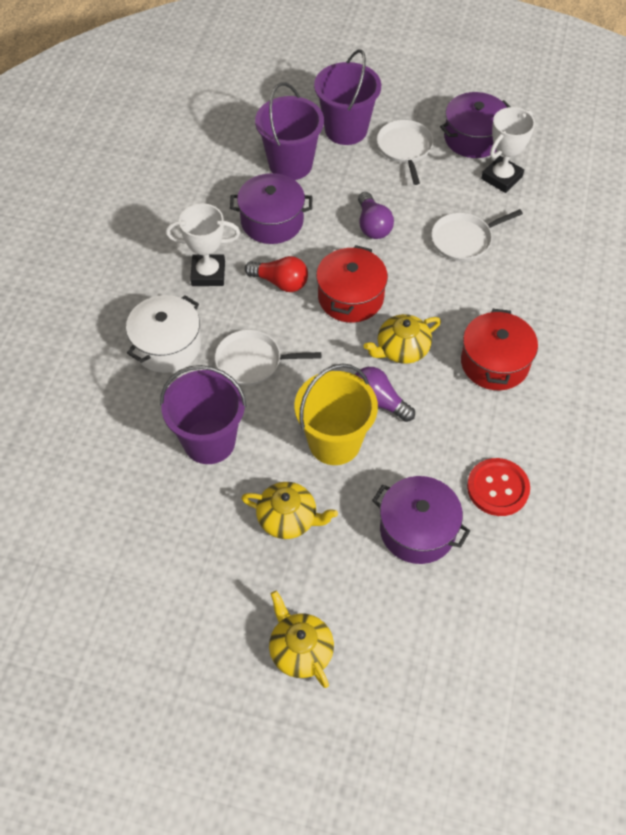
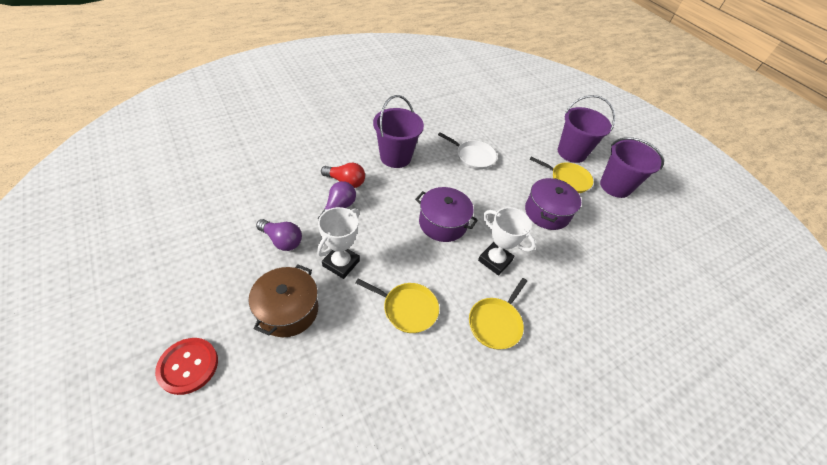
brown pot: 0 -> 1
purple pot: 3 -> 2
red pot: 2 -> 0
white pan: 3 -> 1
white pot: 1 -> 0
yellow bucket: 1 -> 0
yellow pan: 0 -> 3
yellow teapot: 3 -> 0

